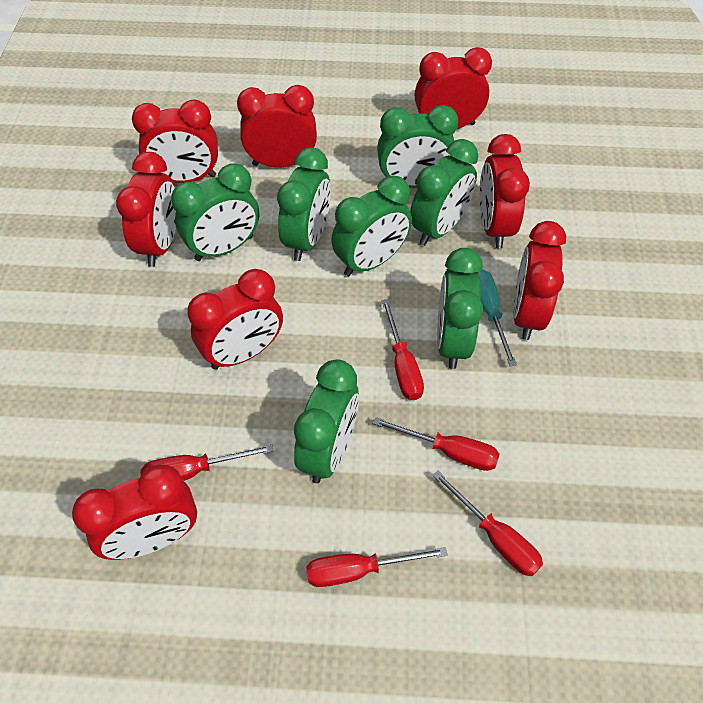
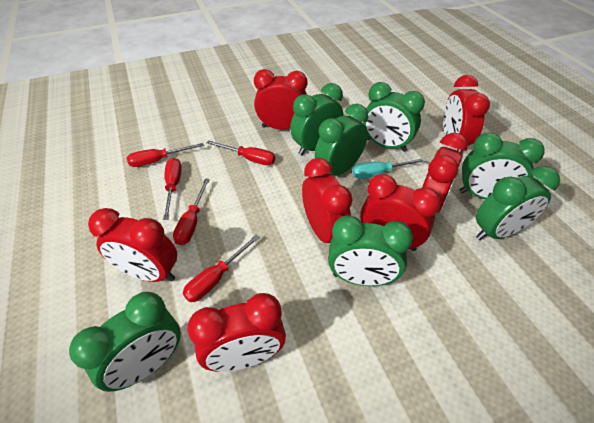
red clock: 8 -> 7

